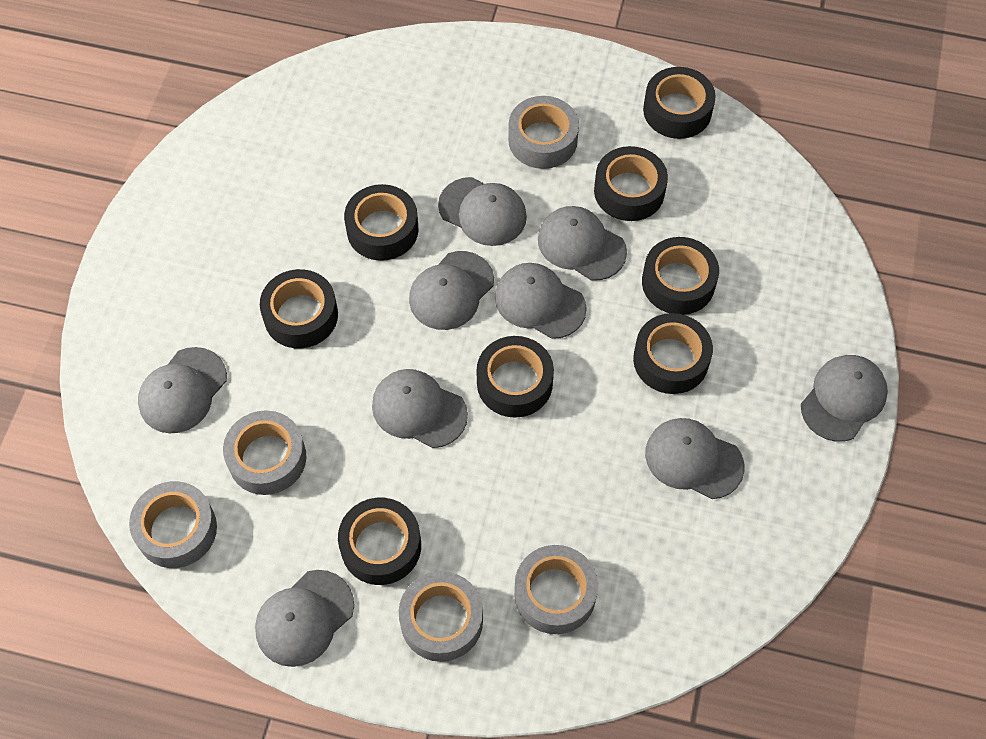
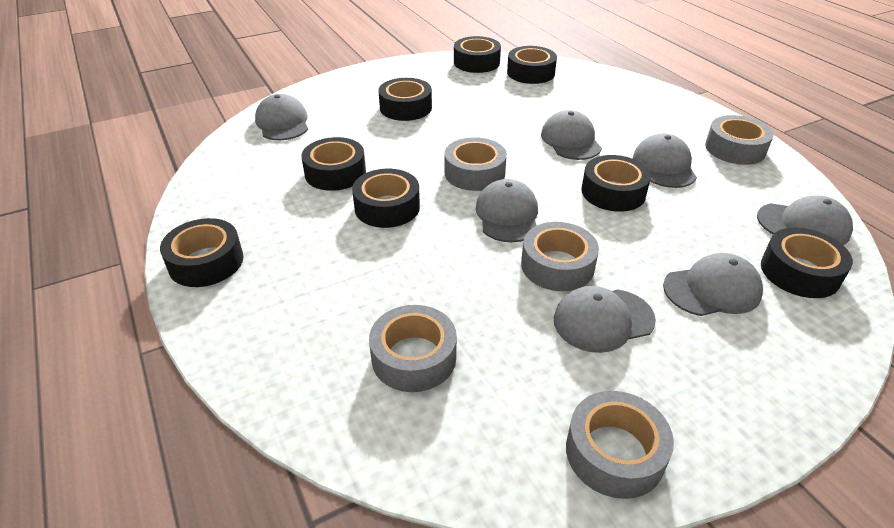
grey cap: 9 -> 7

